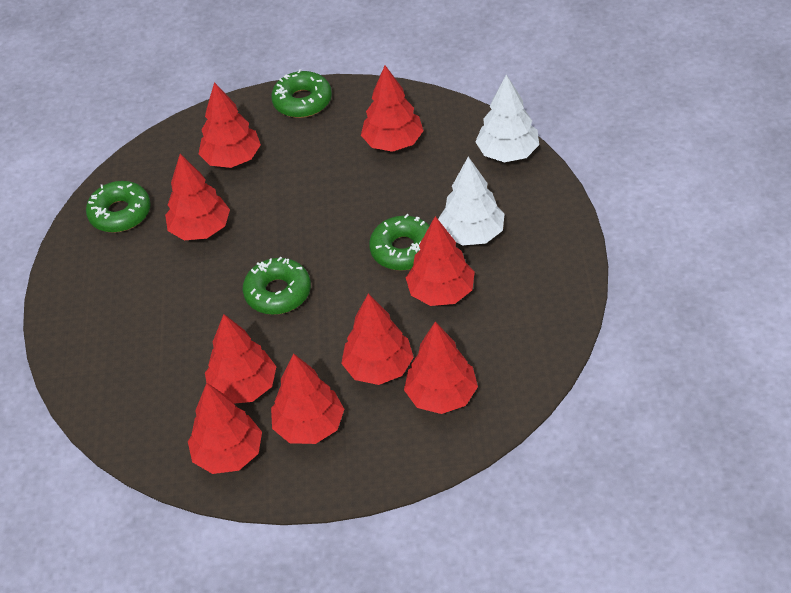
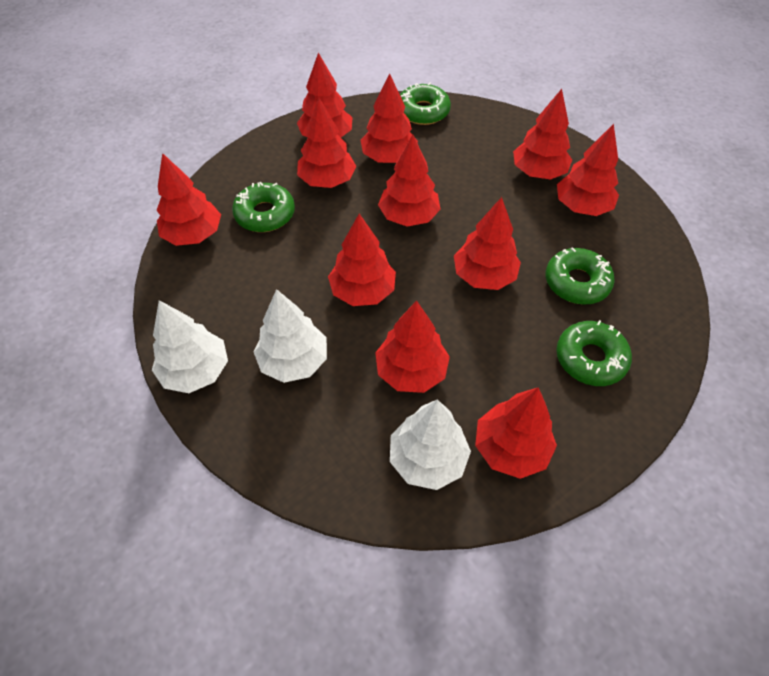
red tree: 9 -> 11
white tree: 2 -> 3

